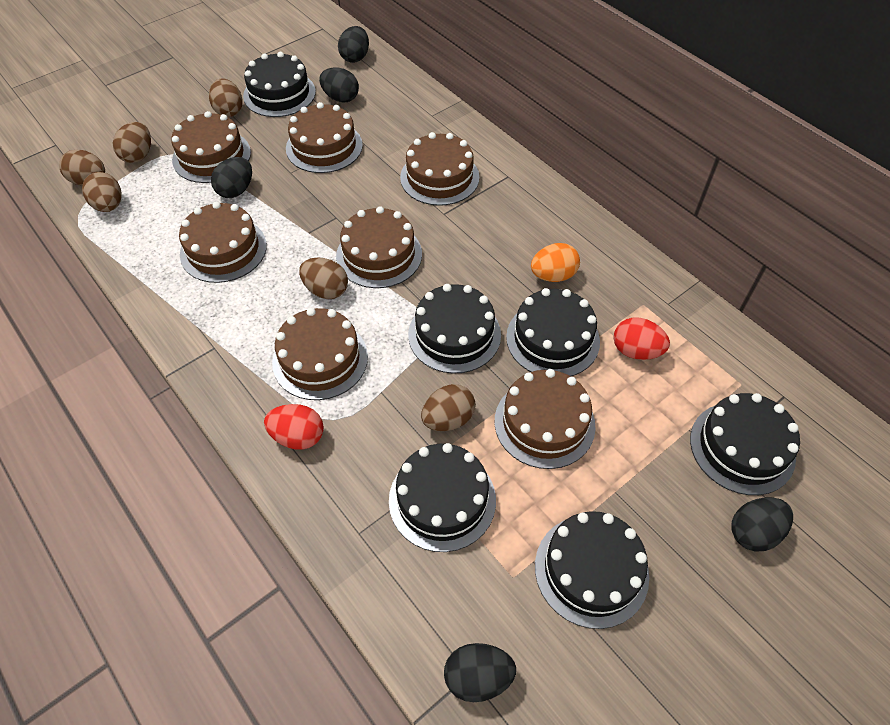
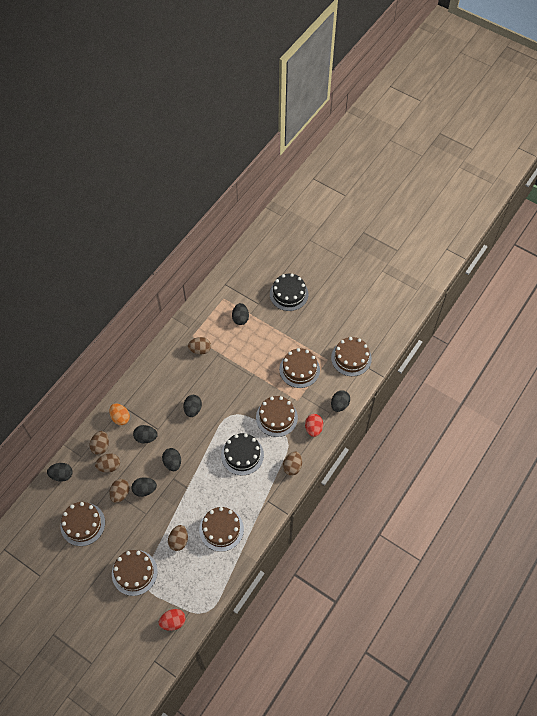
black cake: 6 -> 2
black egg: 5 -> 7
brown cake: 7 -> 6

